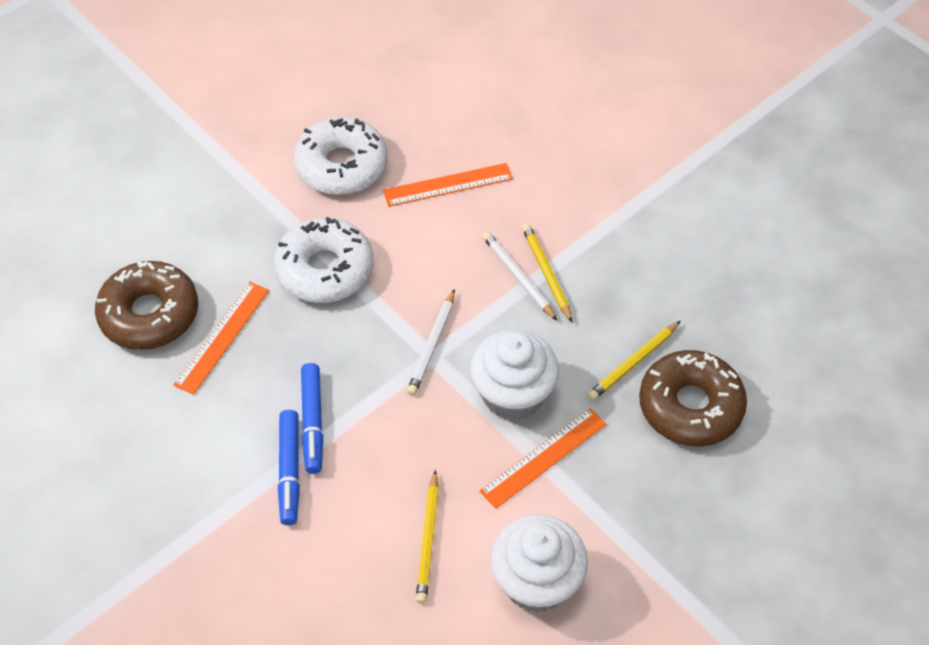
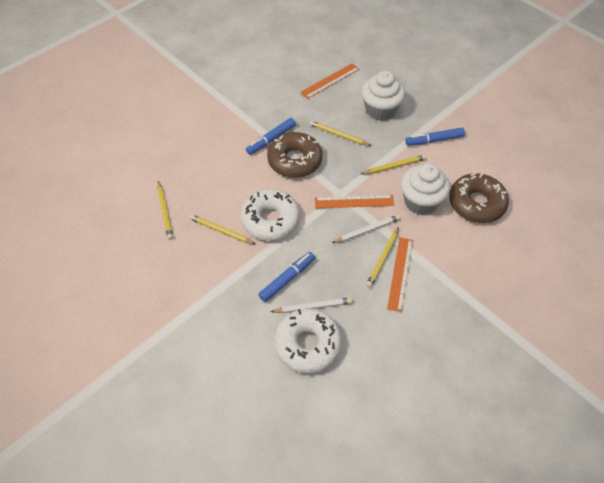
blue marker: 2 -> 3
yellow pencil: 3 -> 5

